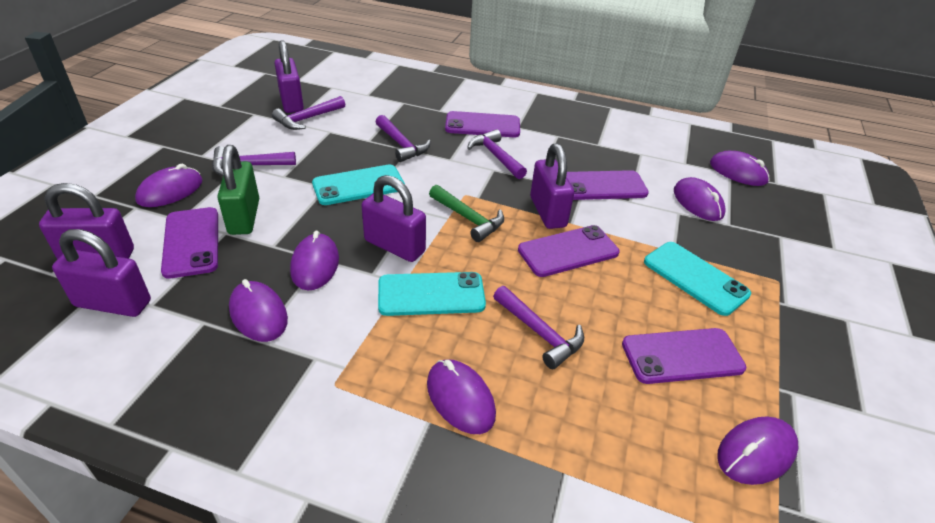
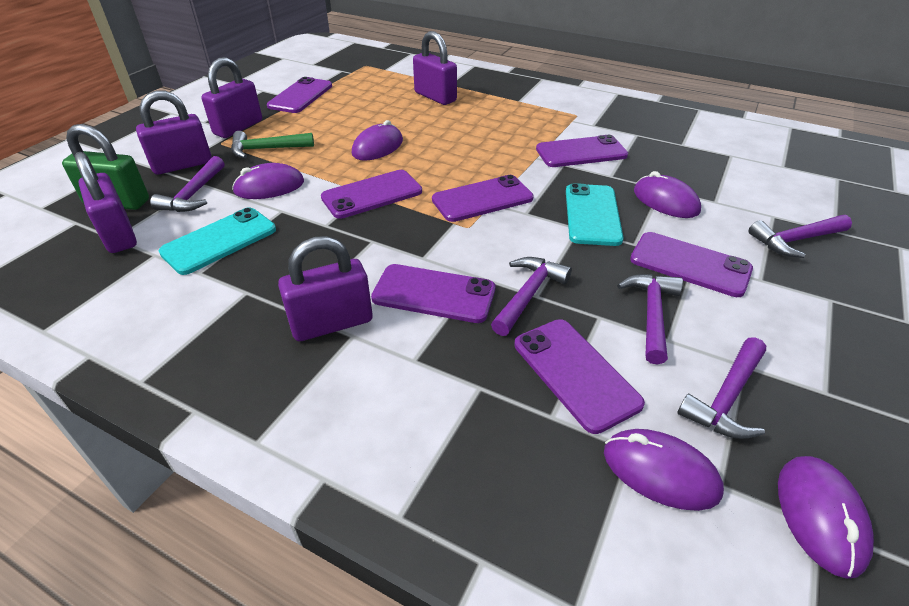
purple mouse: 7 -> 5
purple phone: 5 -> 7
turquoise phone: 3 -> 2

